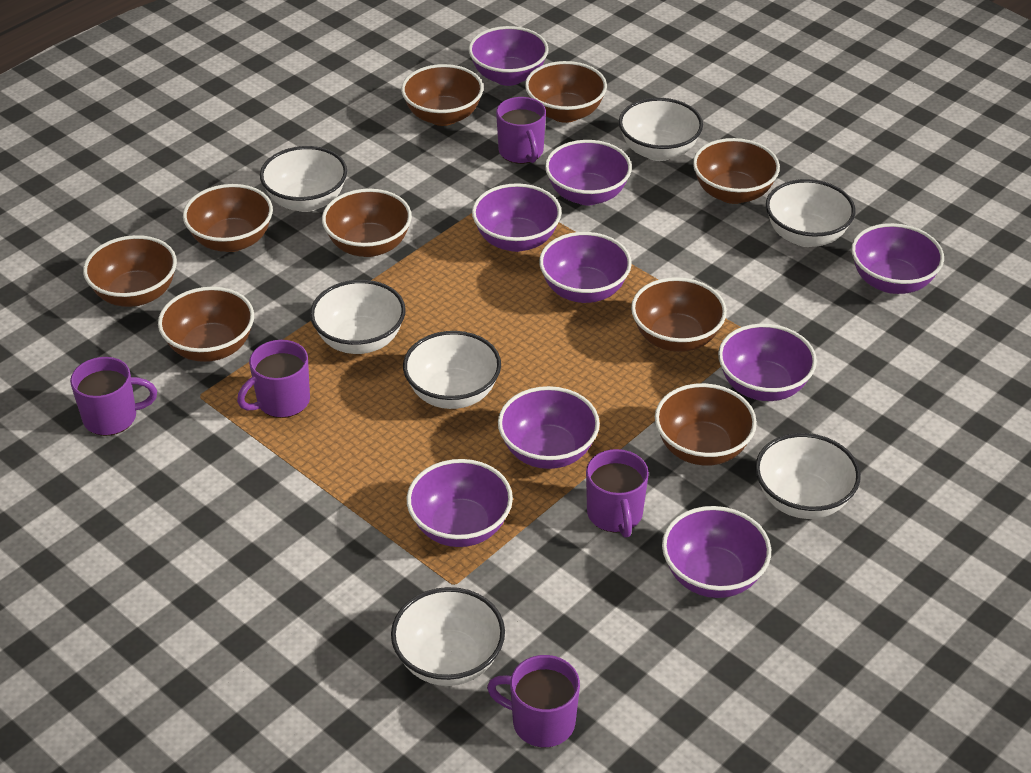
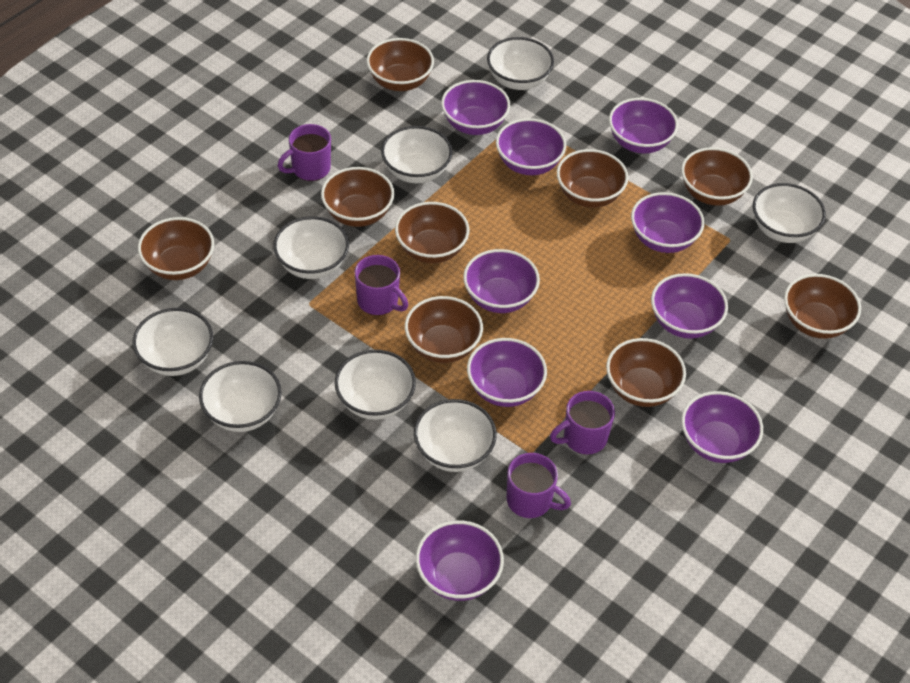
purple mug: 5 -> 4
white bowl: 7 -> 8

